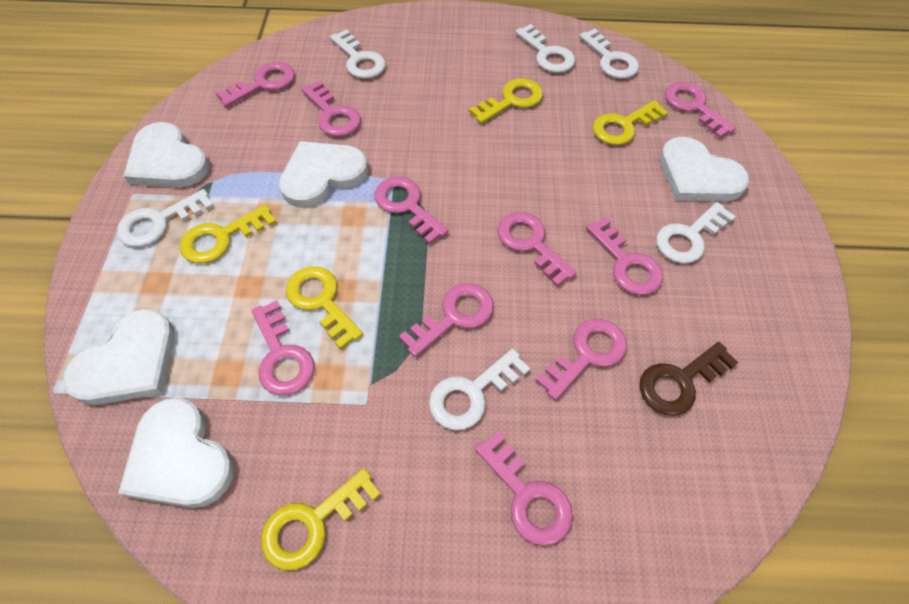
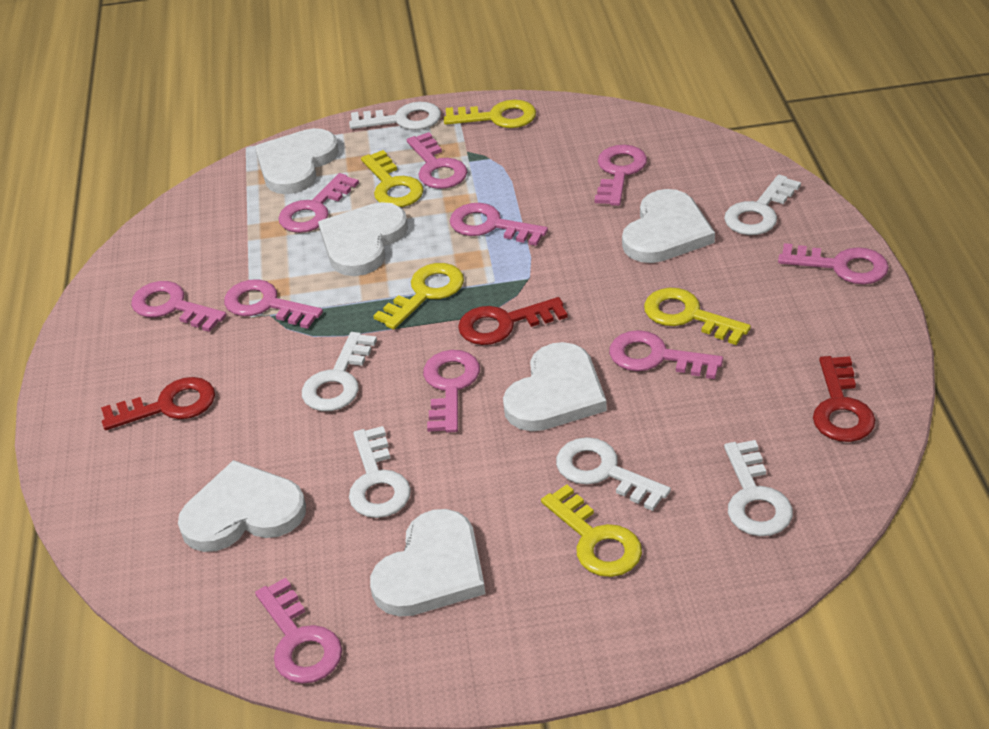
brown key: 1 -> 0
red key: 0 -> 3
white heart: 5 -> 6

